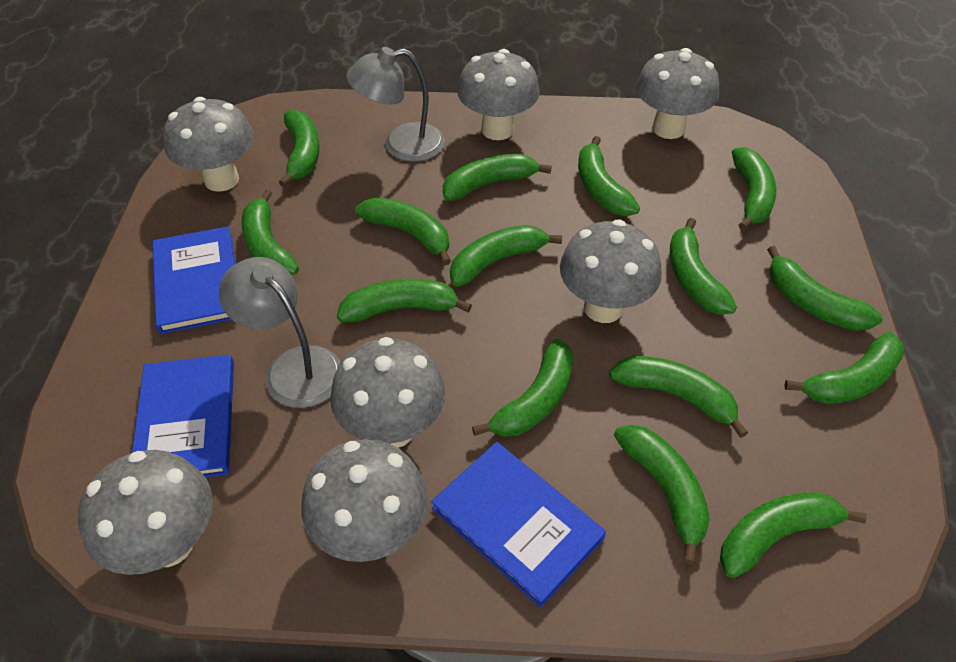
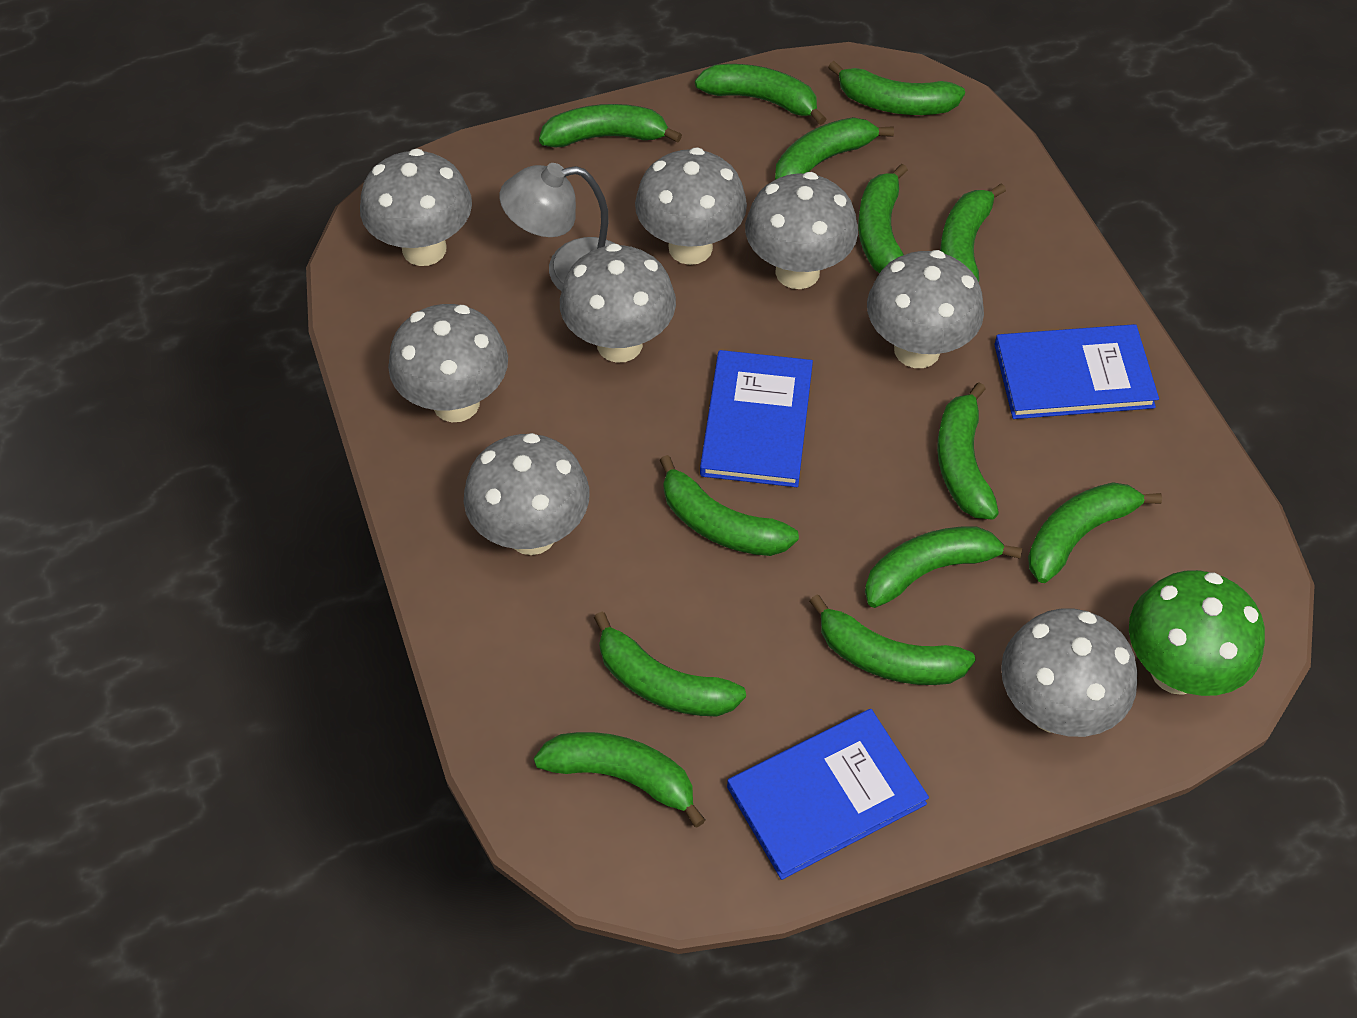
green banana: 15 -> 13
green mushroom: 0 -> 1
grey lamp: 2 -> 1
grey mushroom: 7 -> 8

